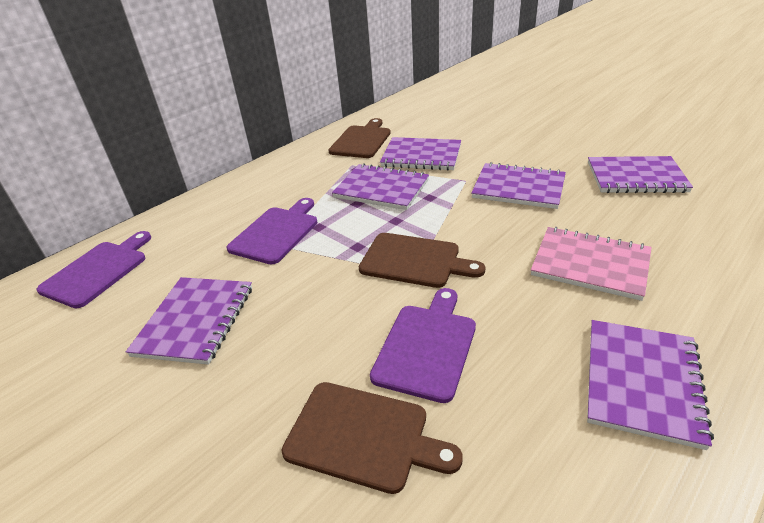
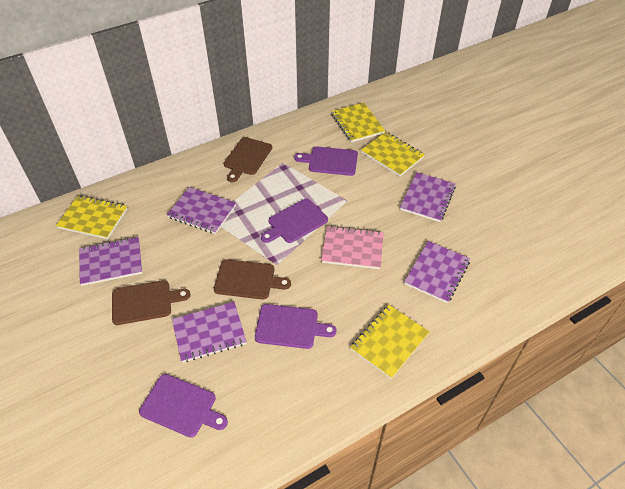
purple cutting board: 3 -> 4
purple notebook: 6 -> 5
yellow notebook: 0 -> 4

